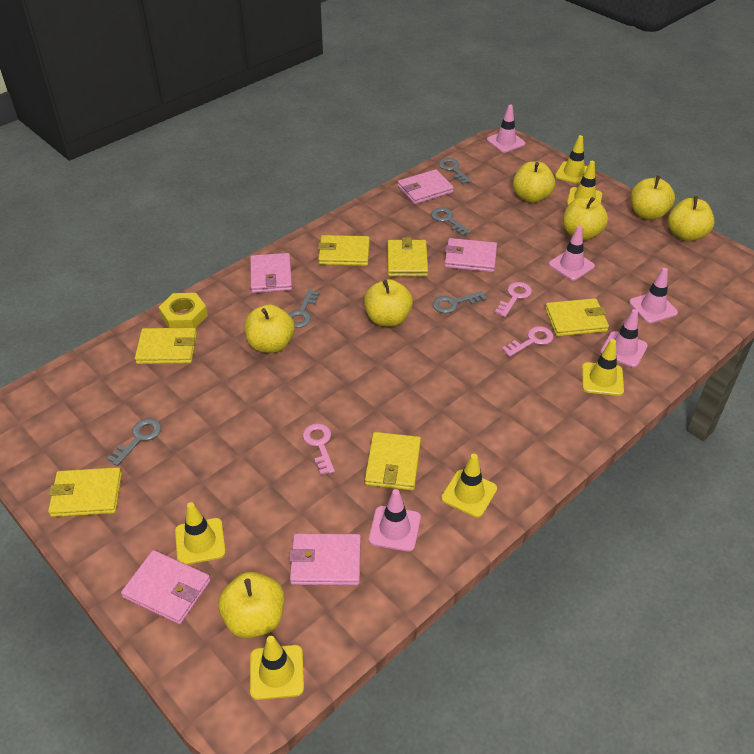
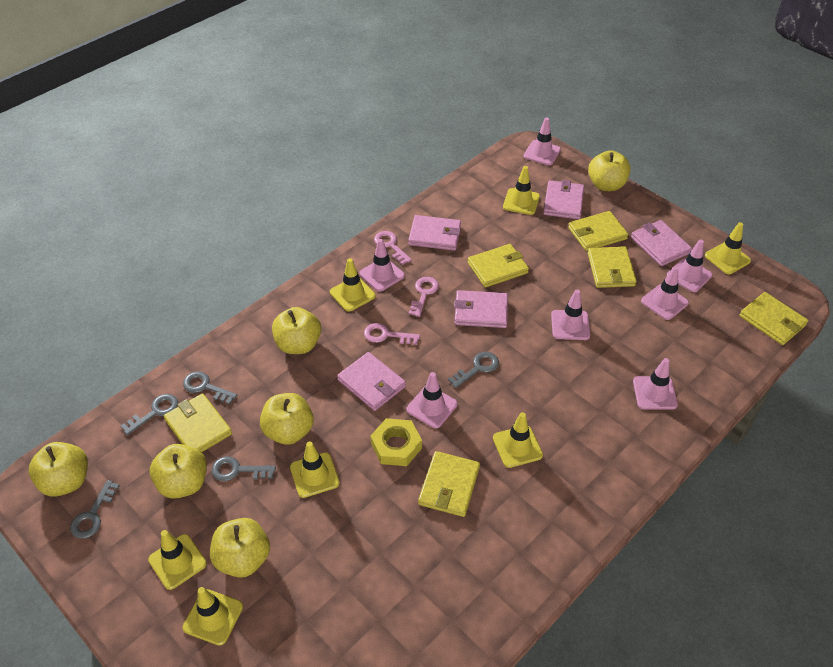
pink traffic cone: 5 -> 7
yellow apple: 7 -> 6
yellow traffic cone: 6 -> 7

